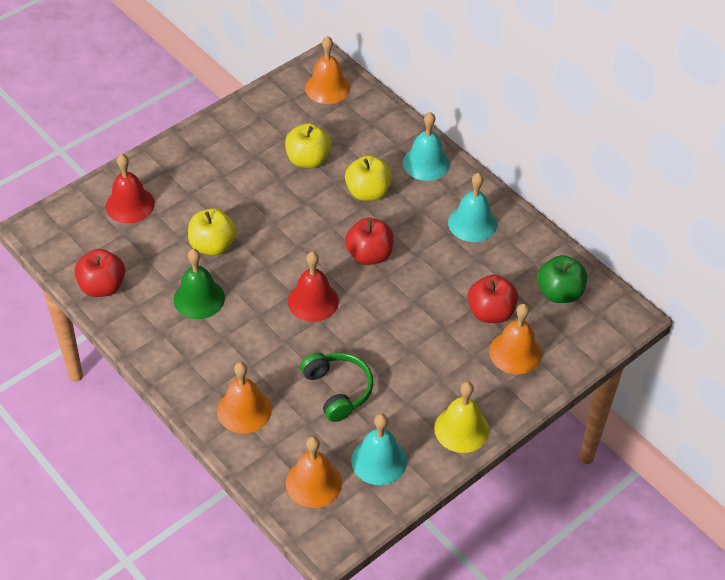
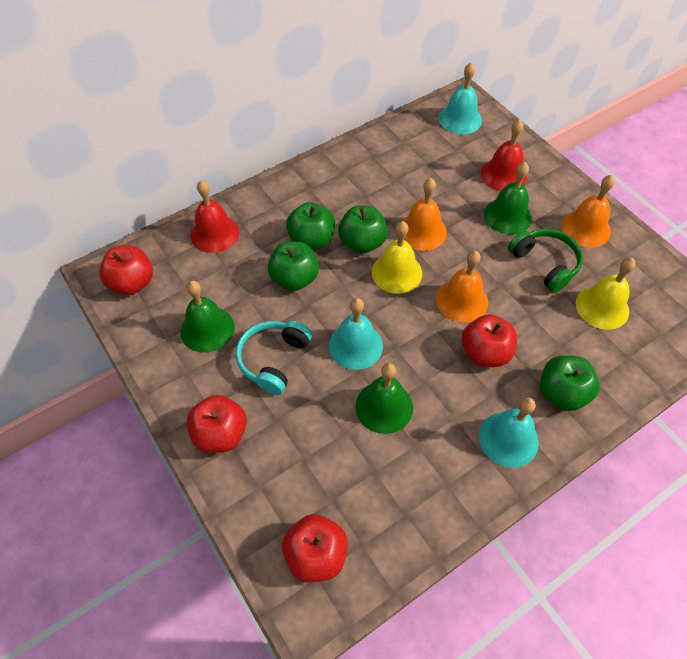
green apple: 1 -> 4
green bell: 1 -> 3
orange bell: 4 -> 3
red apple: 3 -> 4
turquoise headphones: 0 -> 1
yellow apple: 3 -> 0
yellow bell: 1 -> 2

